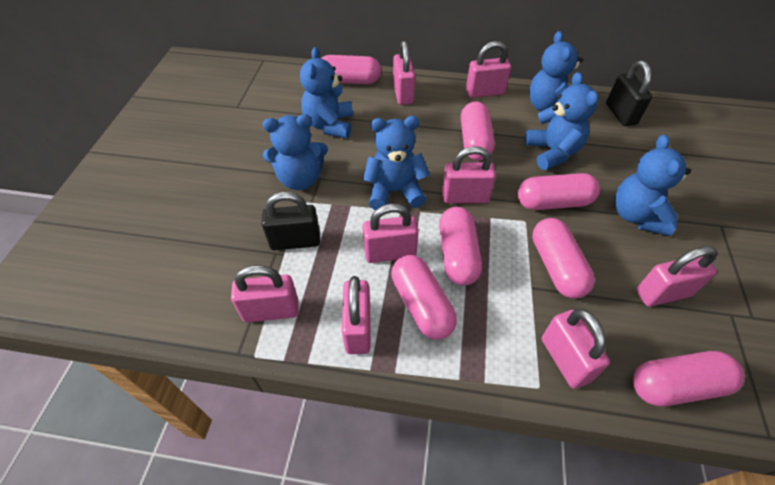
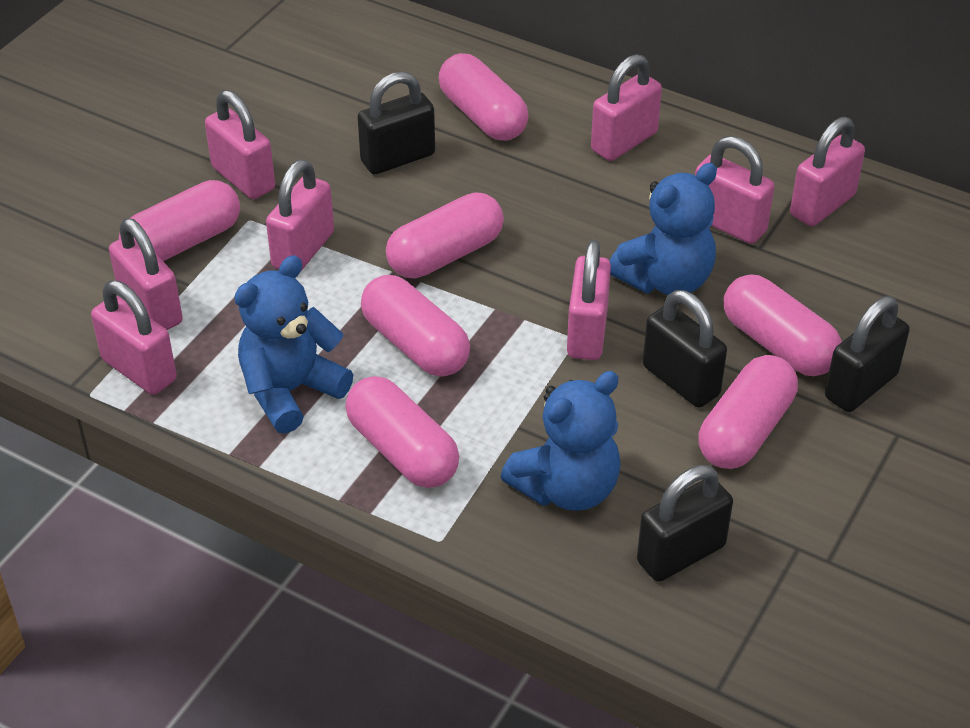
black padlock: 2 -> 4
blue teddy bear: 6 -> 3

